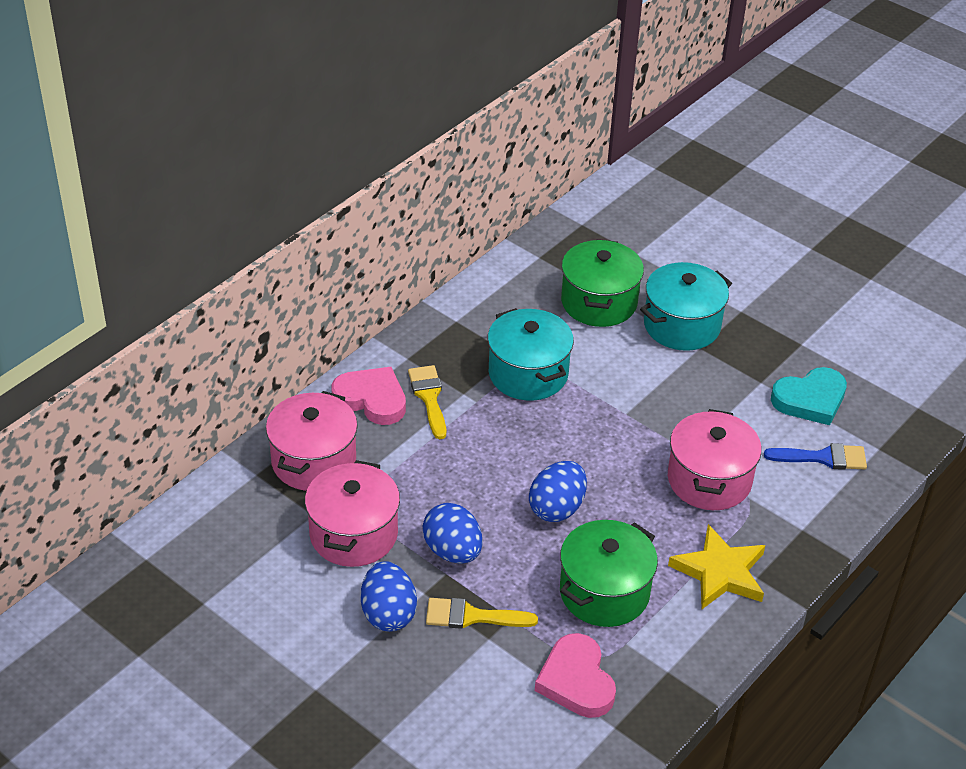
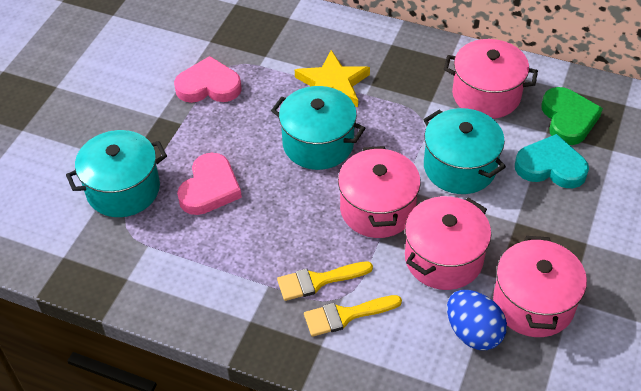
blue brush: 1 -> 0
blue egg: 3 -> 1
green heart: 0 -> 1
green pot: 2 -> 0
pink pot: 3 -> 4
turquoise pot: 2 -> 3

